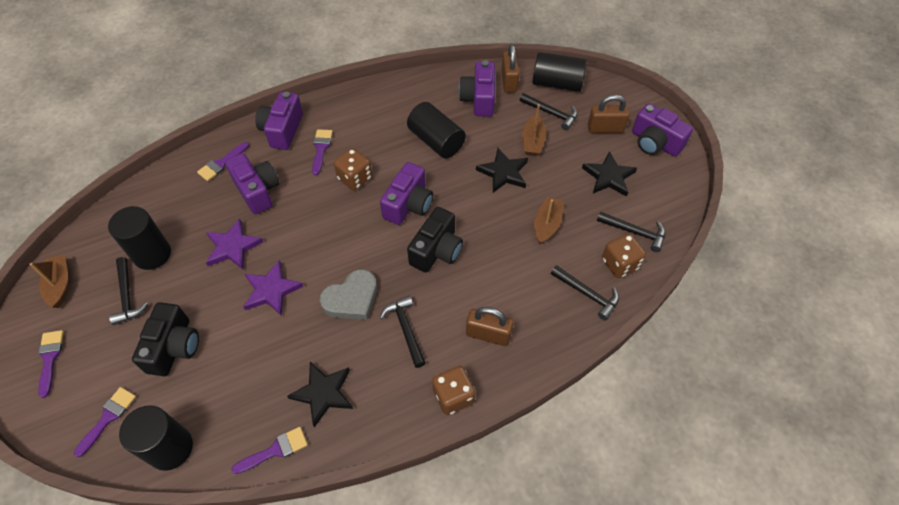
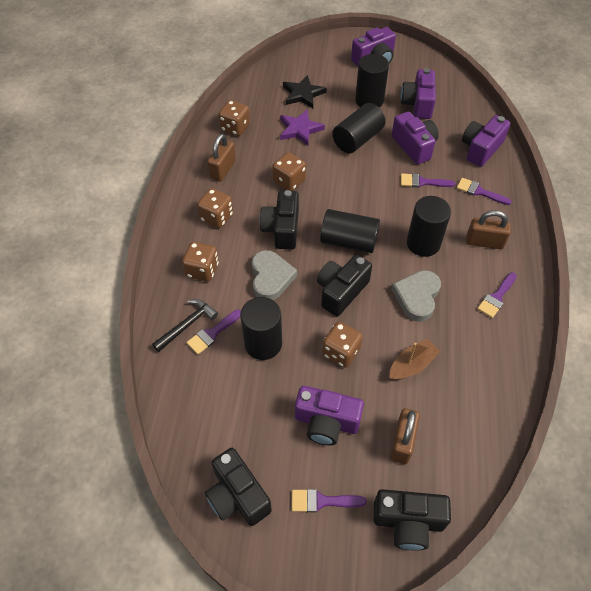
black camera: 2 -> 4
black cylinder: 4 -> 5
black hammer: 5 -> 1
black star: 3 -> 1
brown boat: 3 -> 1
brown dice: 3 -> 5
grey heart: 1 -> 2
purple star: 2 -> 1

